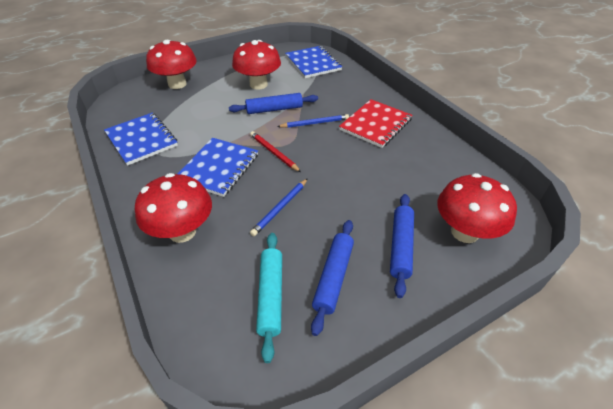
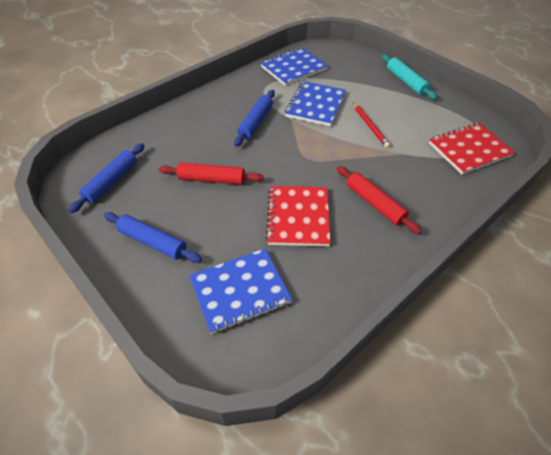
blue pencil: 2 -> 0
red mushroom: 4 -> 0
red notebook: 1 -> 2
red rolling pin: 0 -> 2

